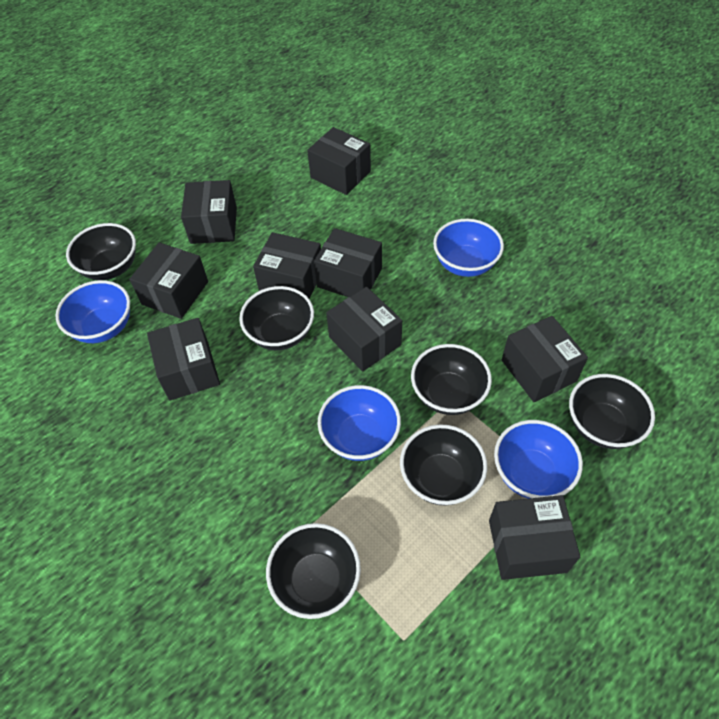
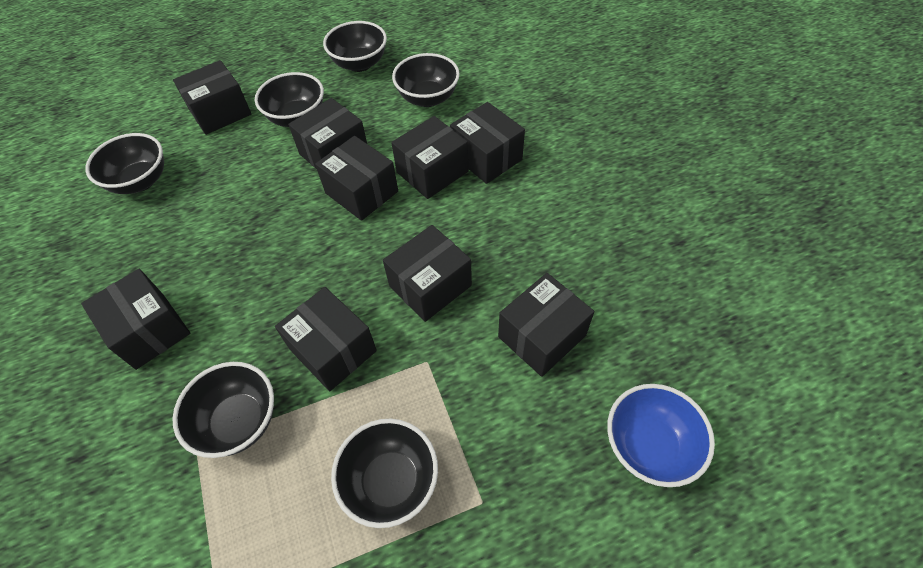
blue bowl: 4 -> 1

